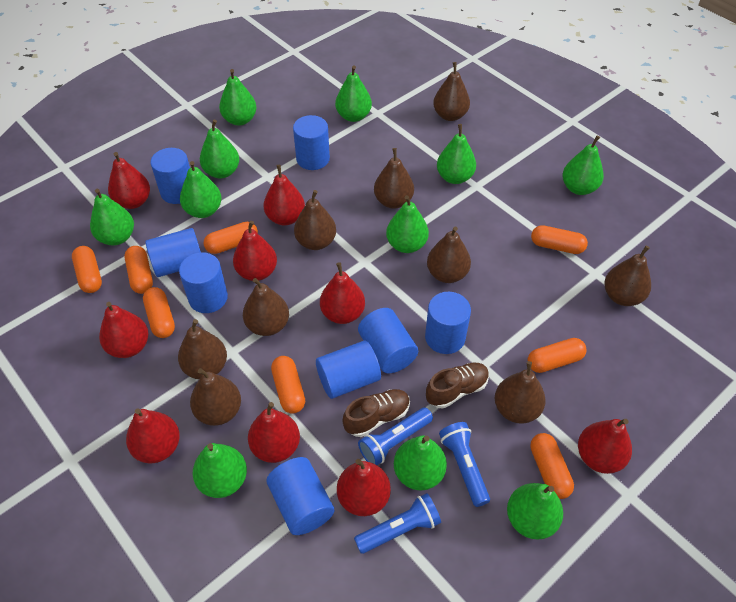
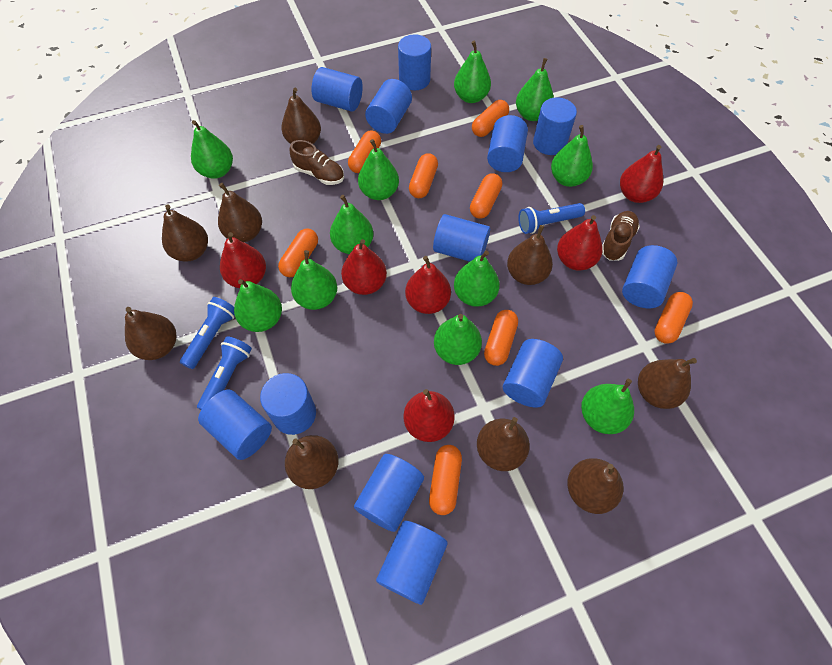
blue cylinder: 8 -> 12
red pear: 9 -> 6

